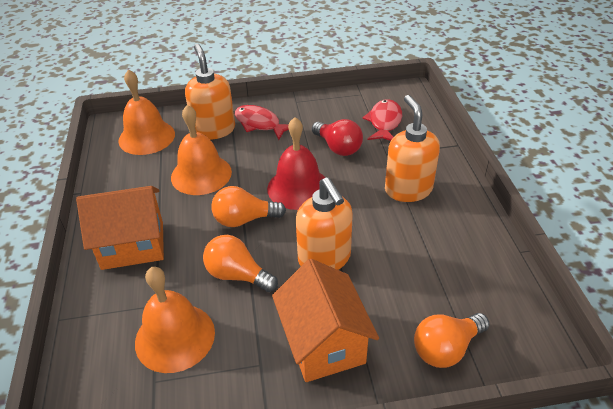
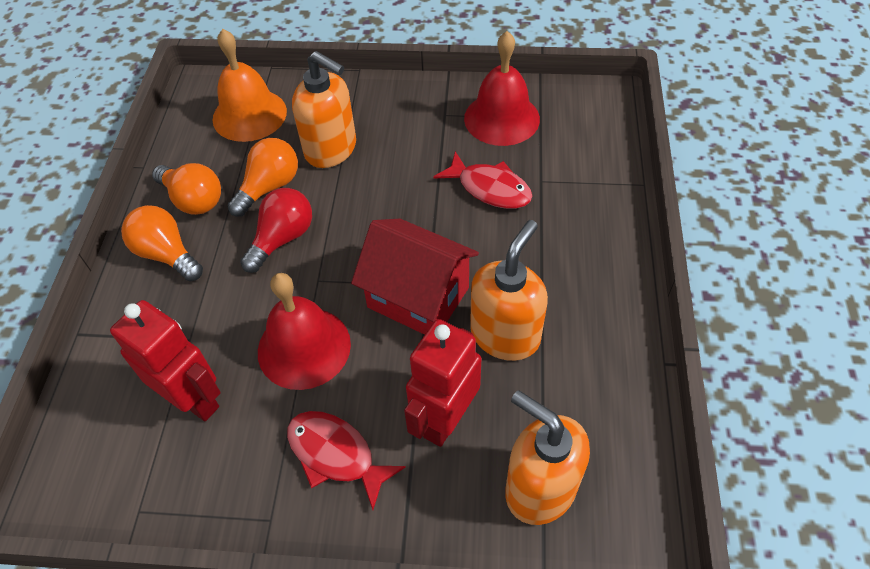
orange bell: 3 -> 1
orange house: 2 -> 0
red bell: 1 -> 2
red house: 0 -> 1
red robot: 0 -> 2

